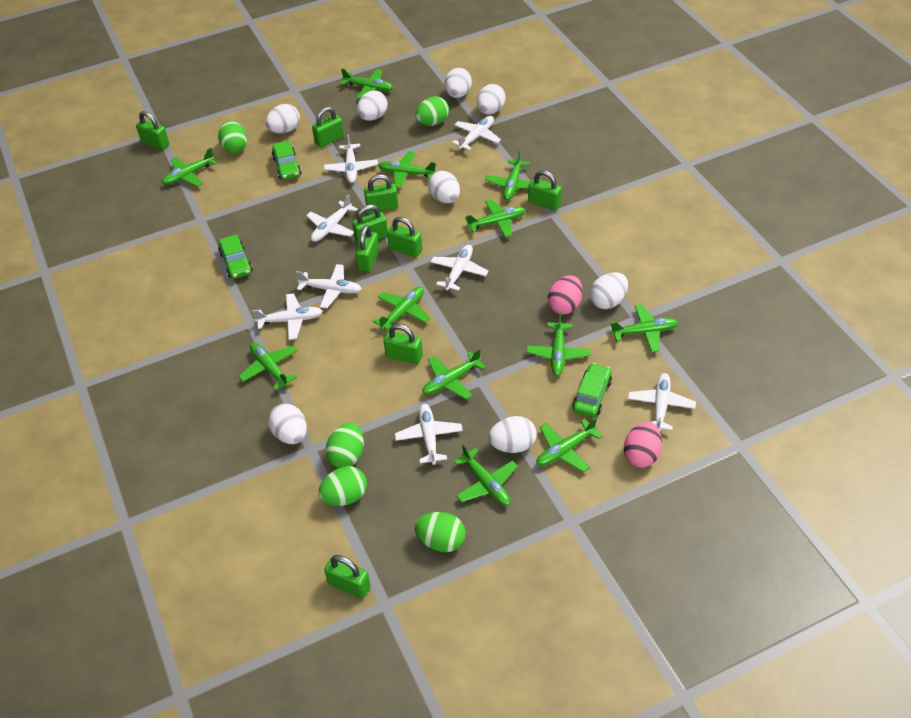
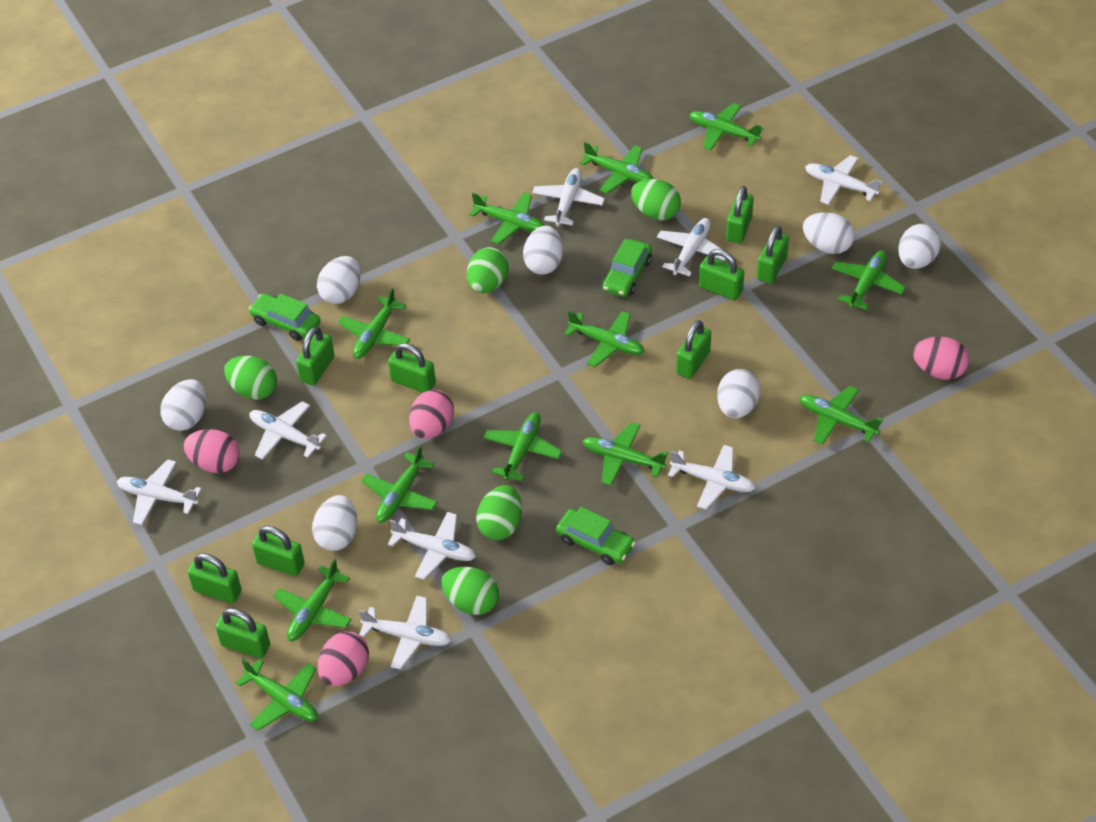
pink egg: 2 -> 4
white egg: 8 -> 7

